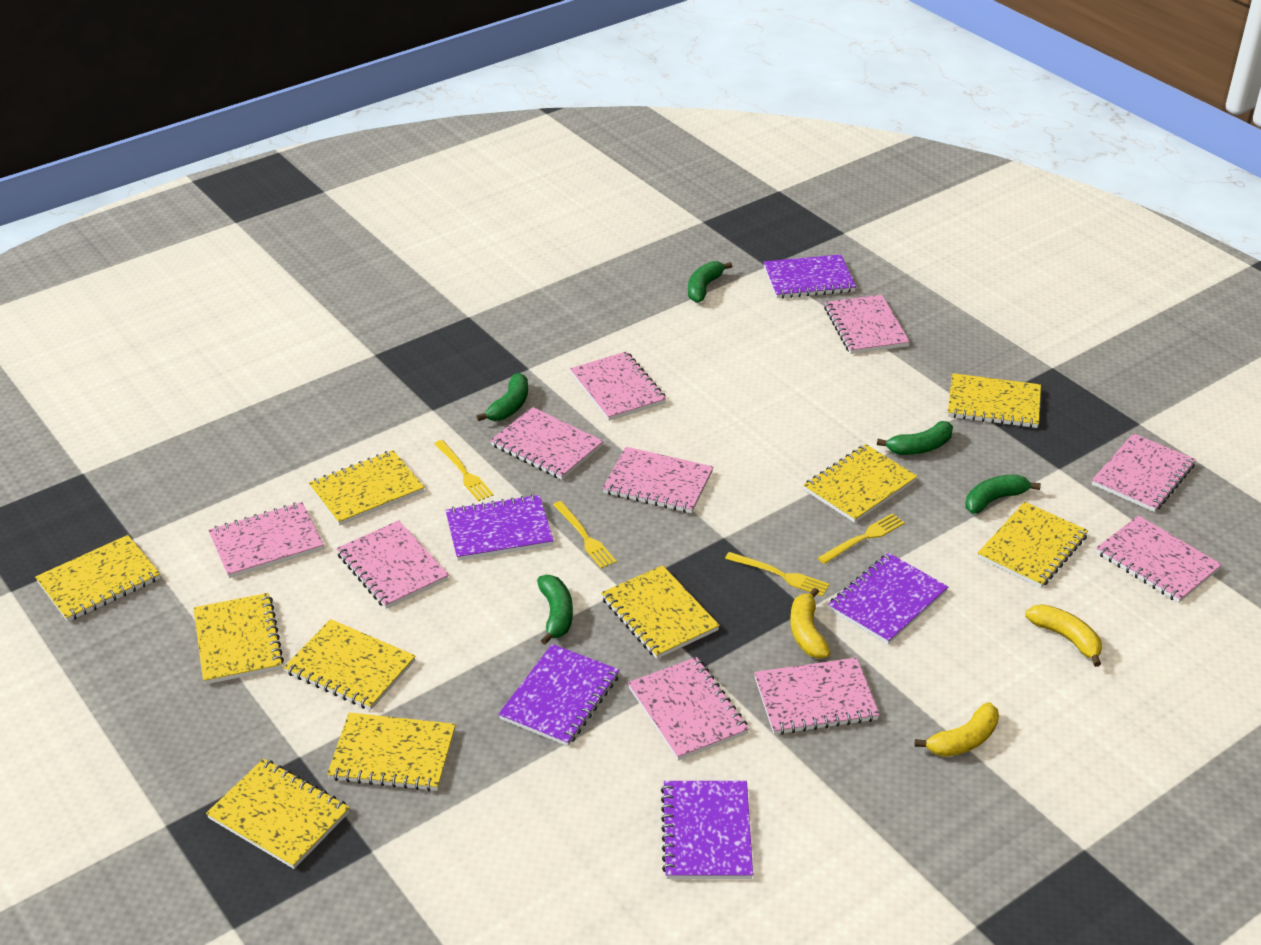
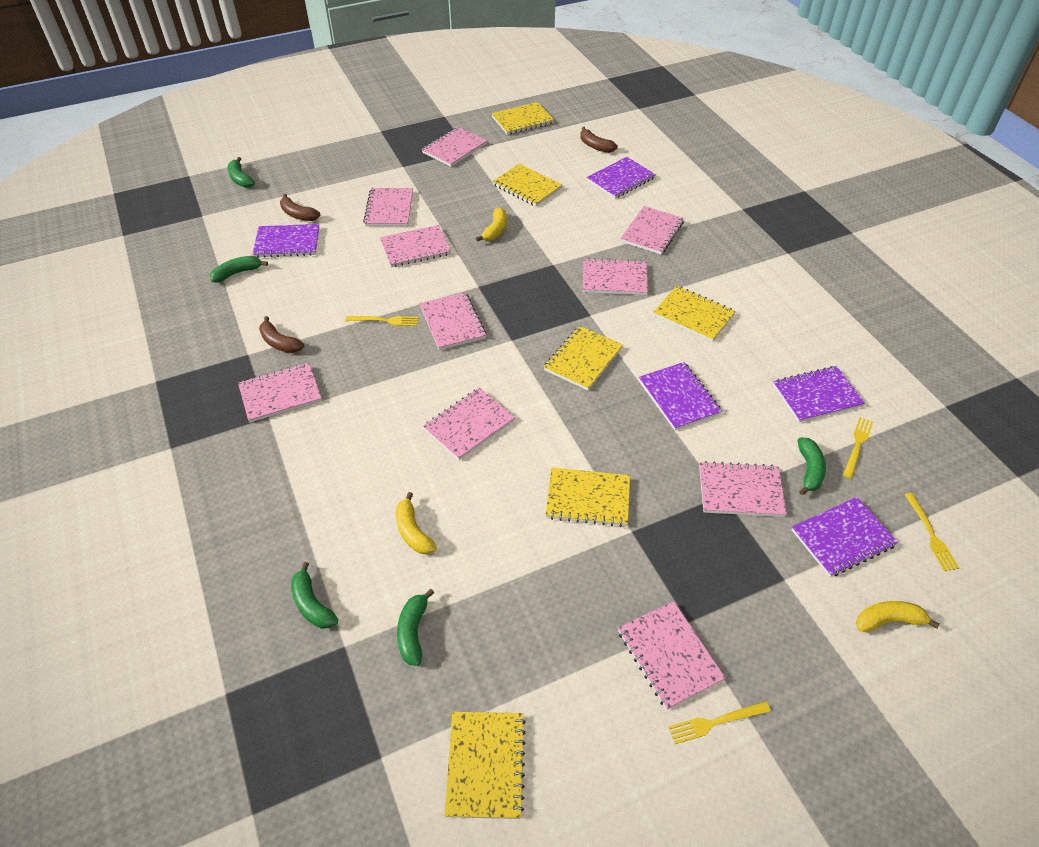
brown banana: 0 -> 3
yellow notebook: 10 -> 6

